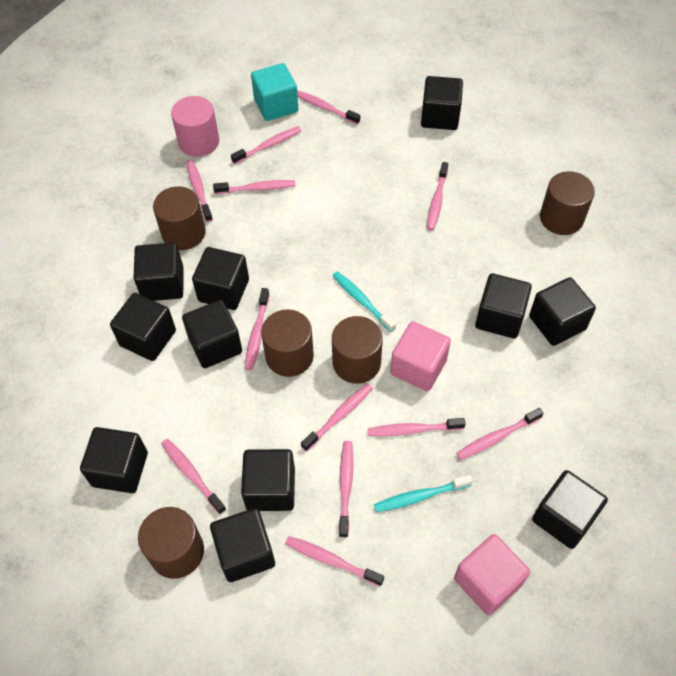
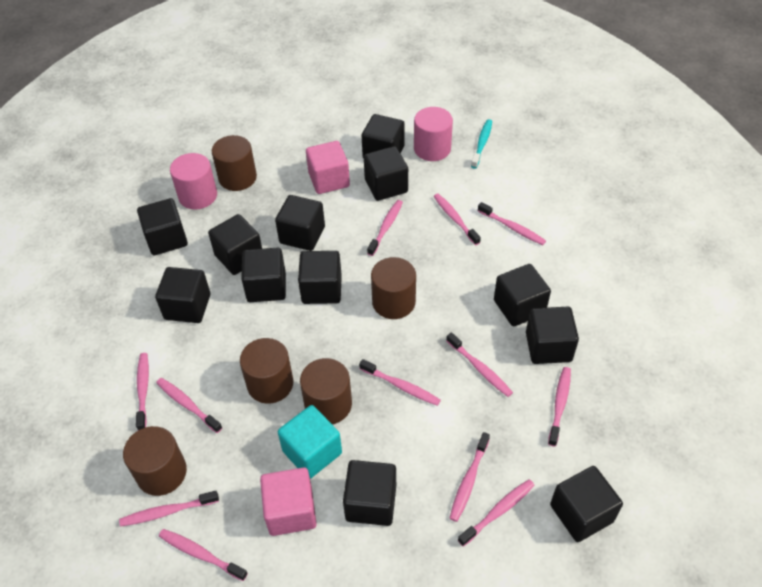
black cube: 11 -> 12
pink cylinder: 1 -> 2
turquoise toothbrush: 2 -> 1

